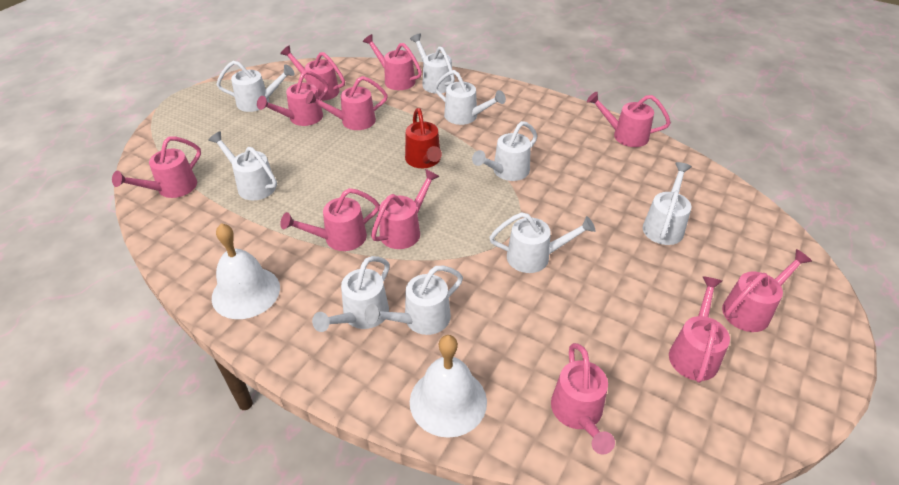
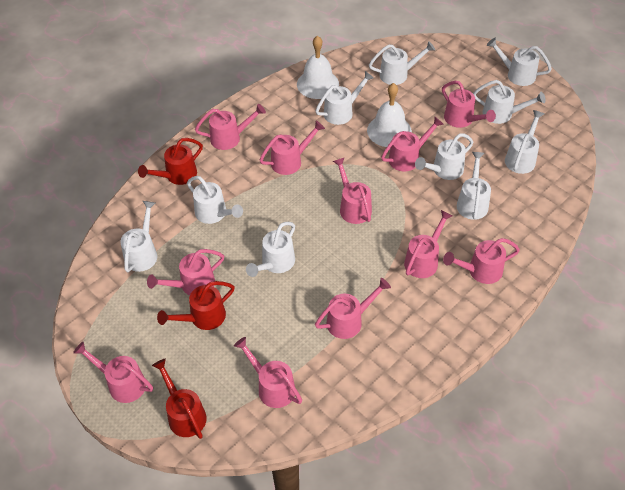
red watering can: 1 -> 3
white watering can: 9 -> 10

